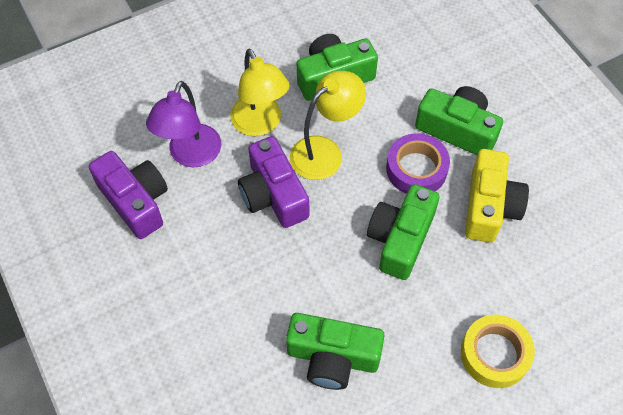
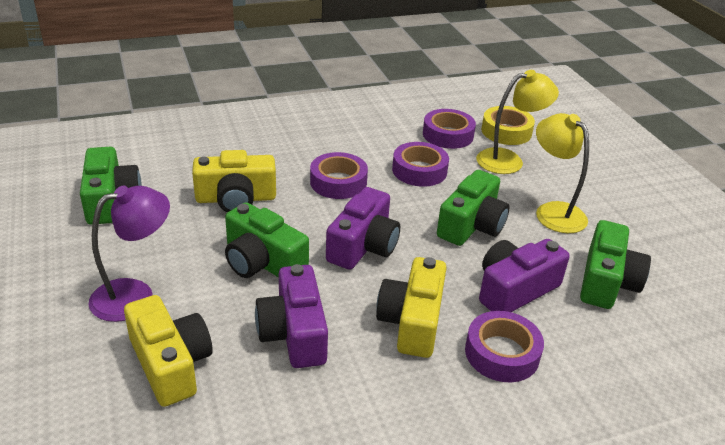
purple camera: 2 -> 3
purple tape: 1 -> 4
yellow camera: 1 -> 3

